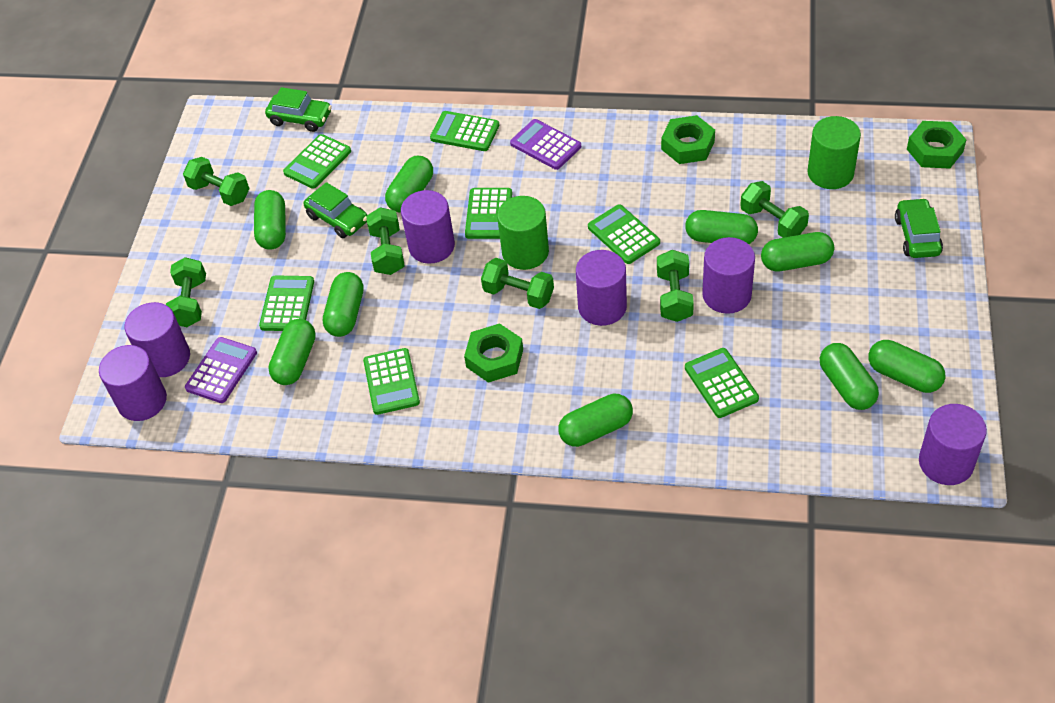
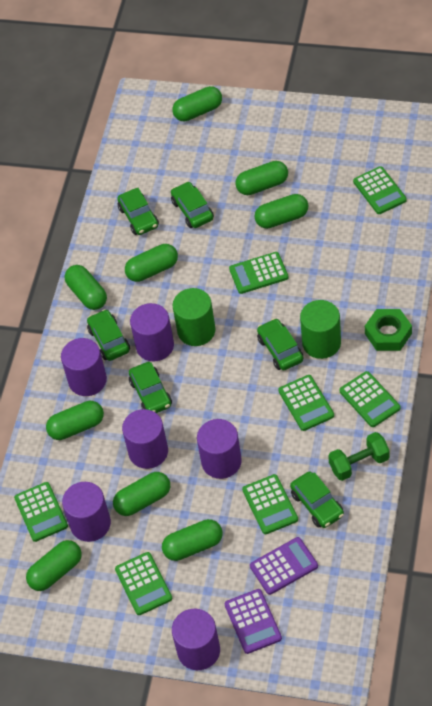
green car: 3 -> 6
green dumbbell: 6 -> 1
green nut: 3 -> 1

